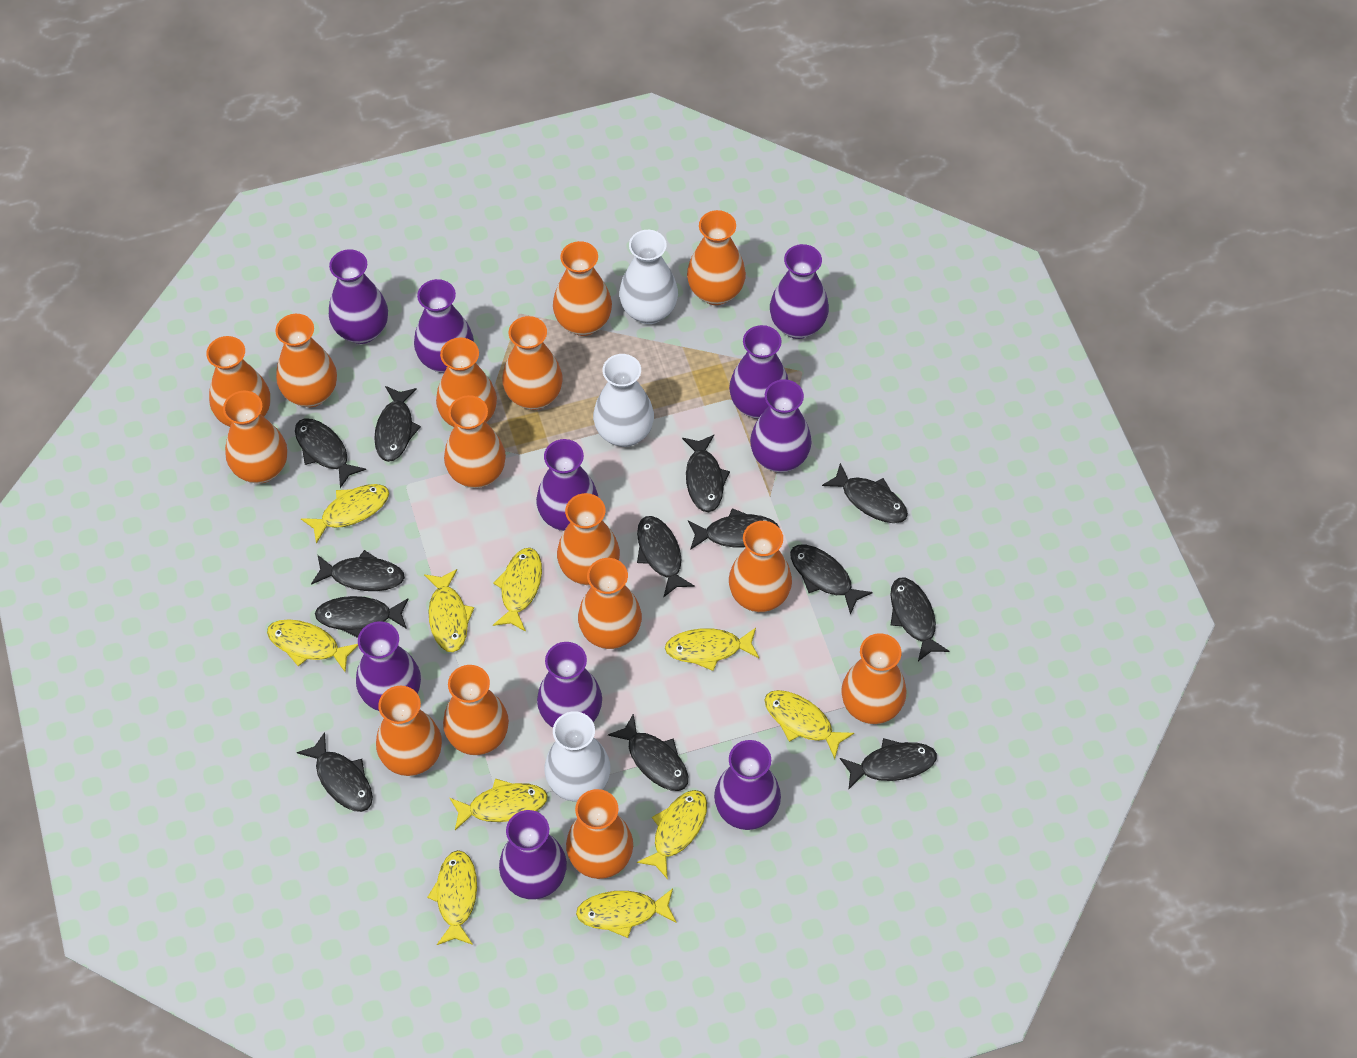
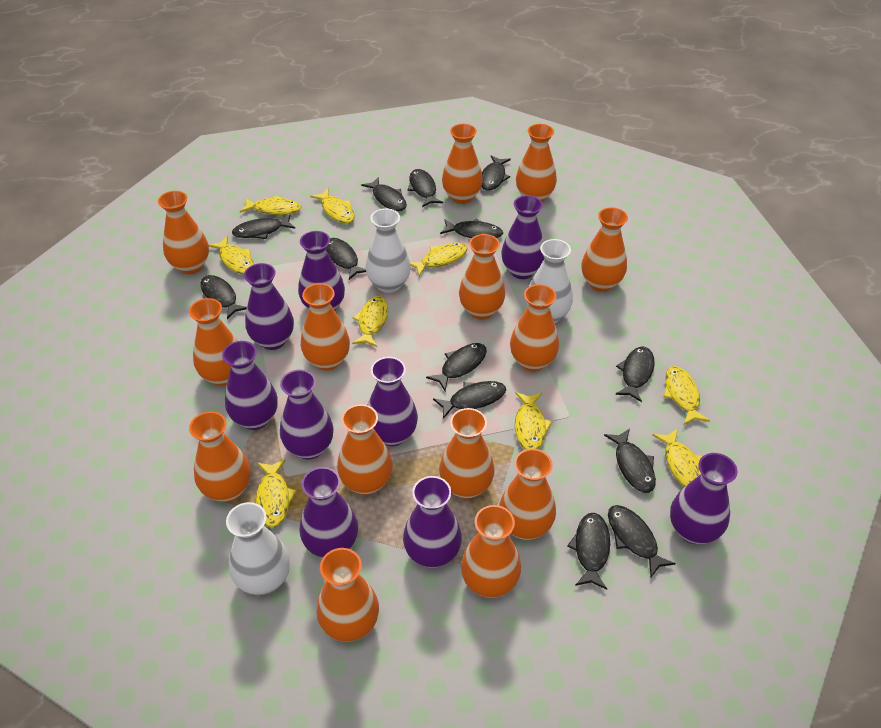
orange vase: 15 -> 14
purple vase: 10 -> 9
yellow fish: 10 -> 9

